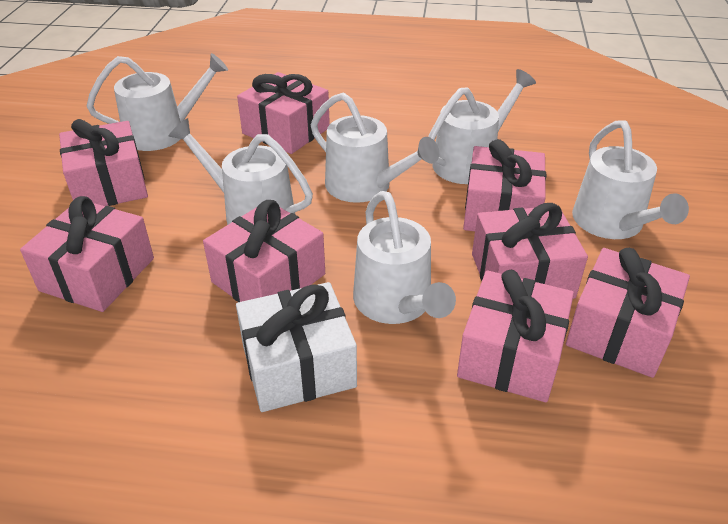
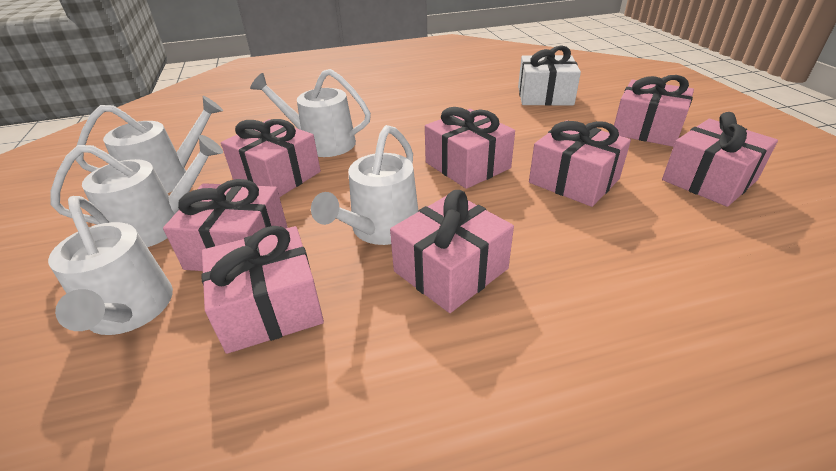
white watering can: 6 -> 5

